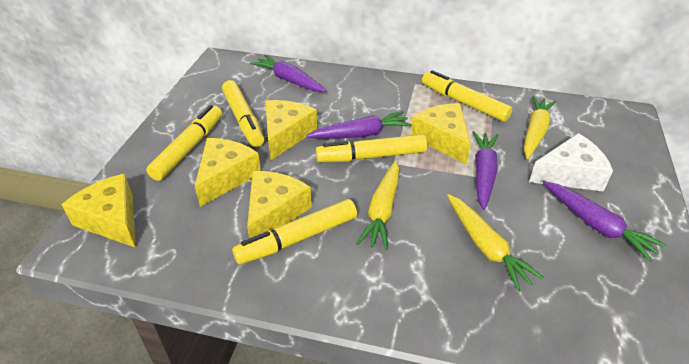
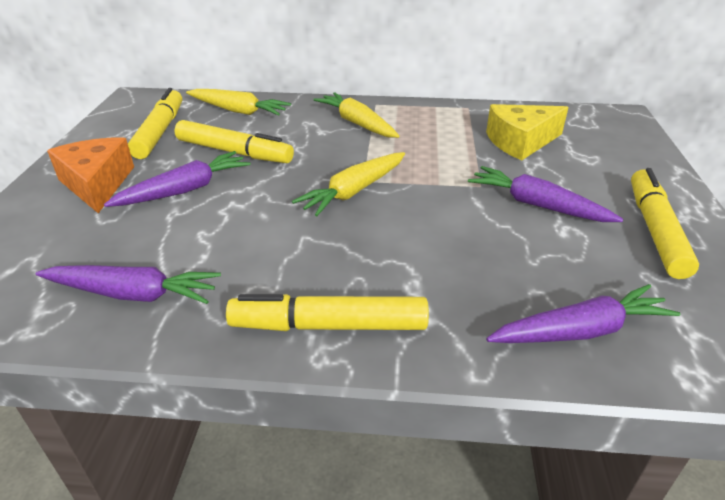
orange cheese: 0 -> 1
white cheese: 1 -> 0
yellow cheese: 5 -> 1
yellow marker: 5 -> 4

